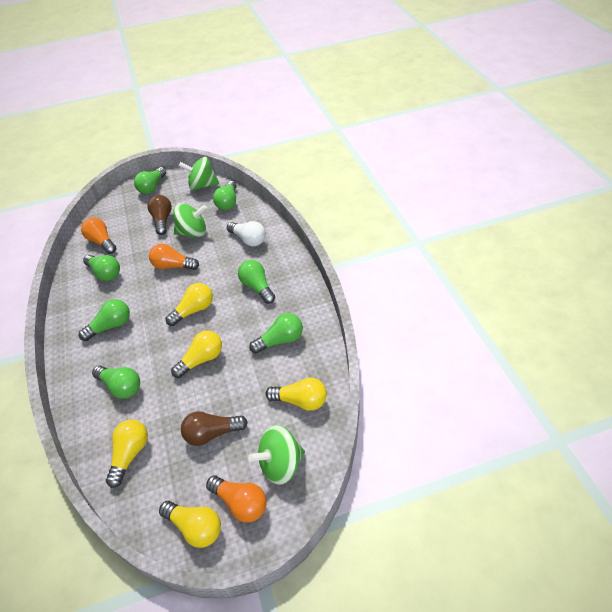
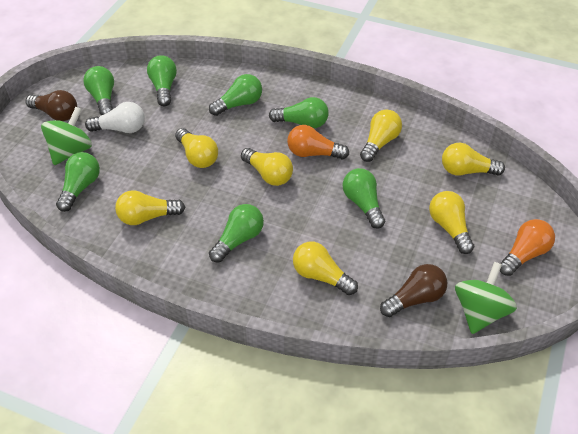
green spinning top: 3 -> 2
orange light bulb: 3 -> 2
yellow light bulb: 5 -> 7

